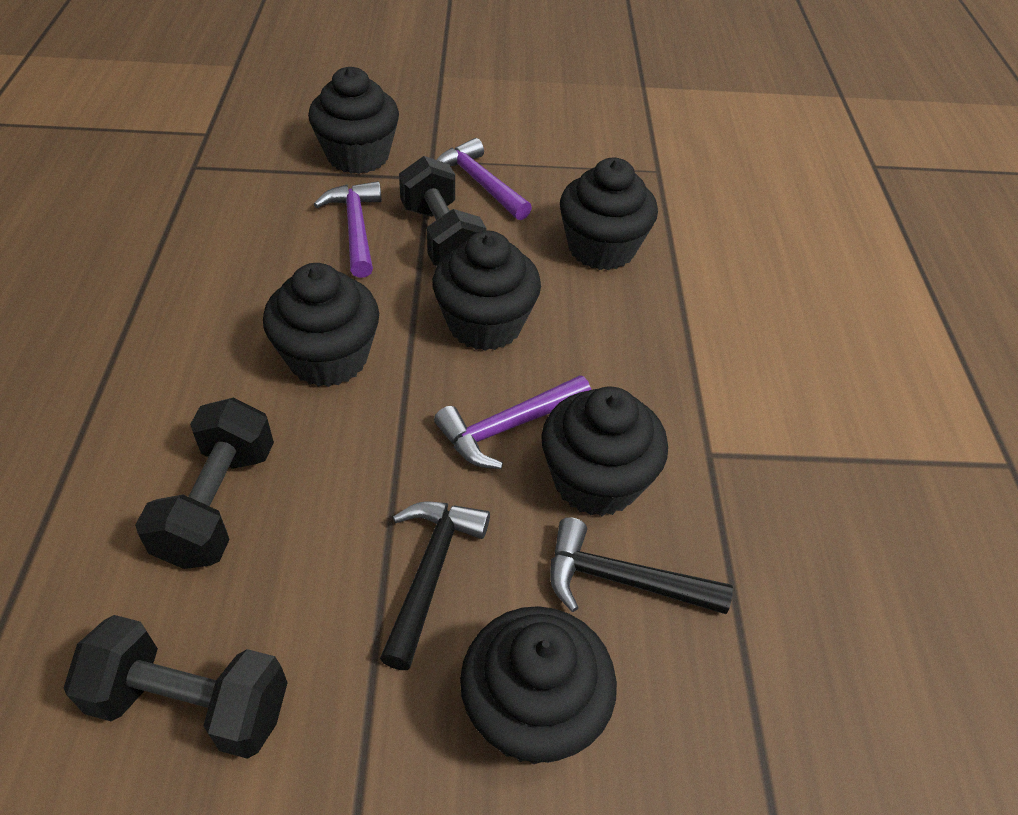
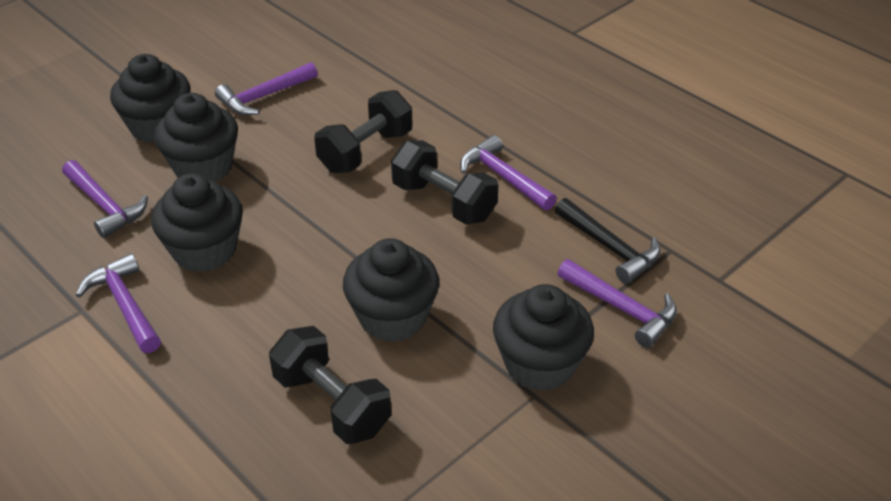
black cupcake: 6 -> 5
black hammer: 2 -> 1
purple hammer: 3 -> 5

